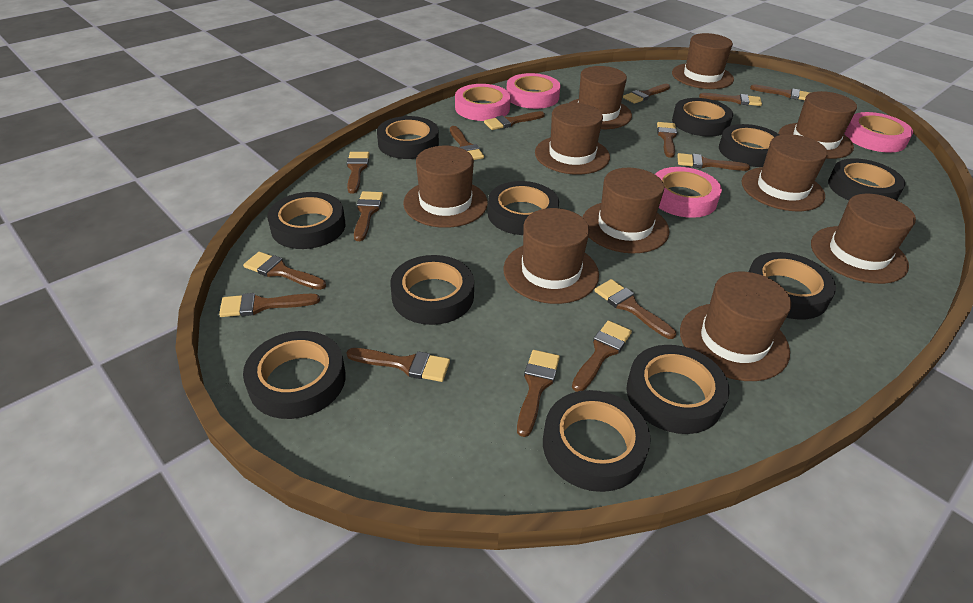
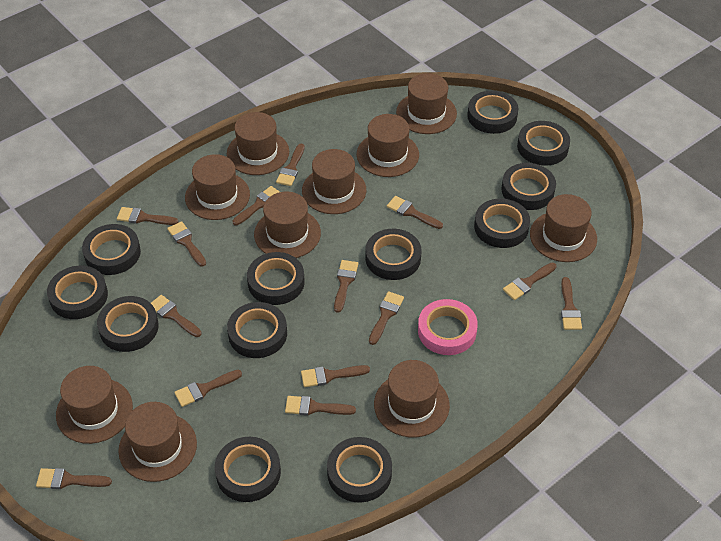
black tape: 11 -> 12
brown brush: 15 -> 14
pink tape: 4 -> 1

